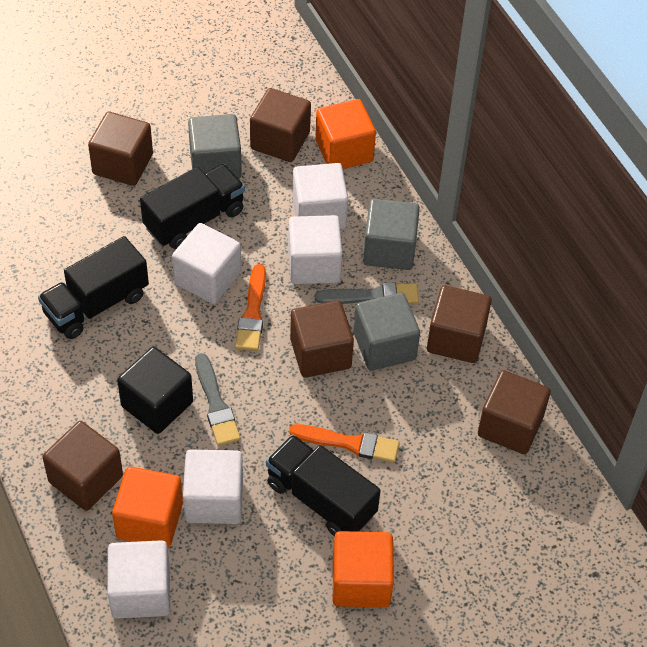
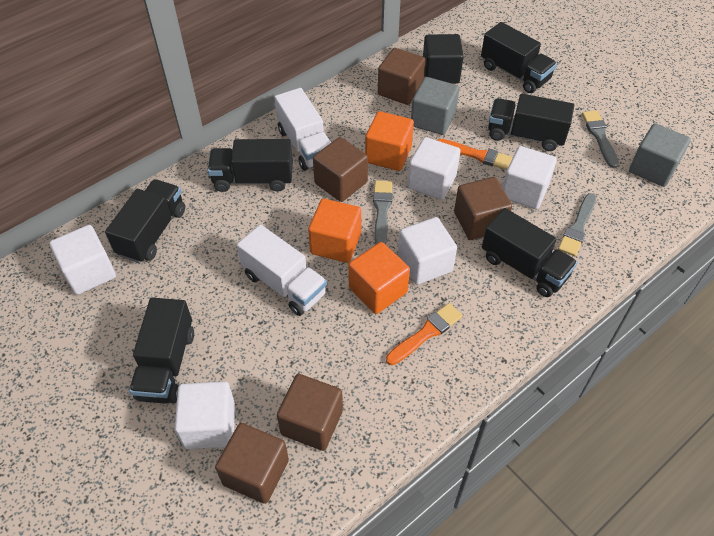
black truck: 3 -> 6
brown cube: 6 -> 5
grey brush: 2 -> 3
grey cube: 3 -> 2
white truck: 0 -> 2

